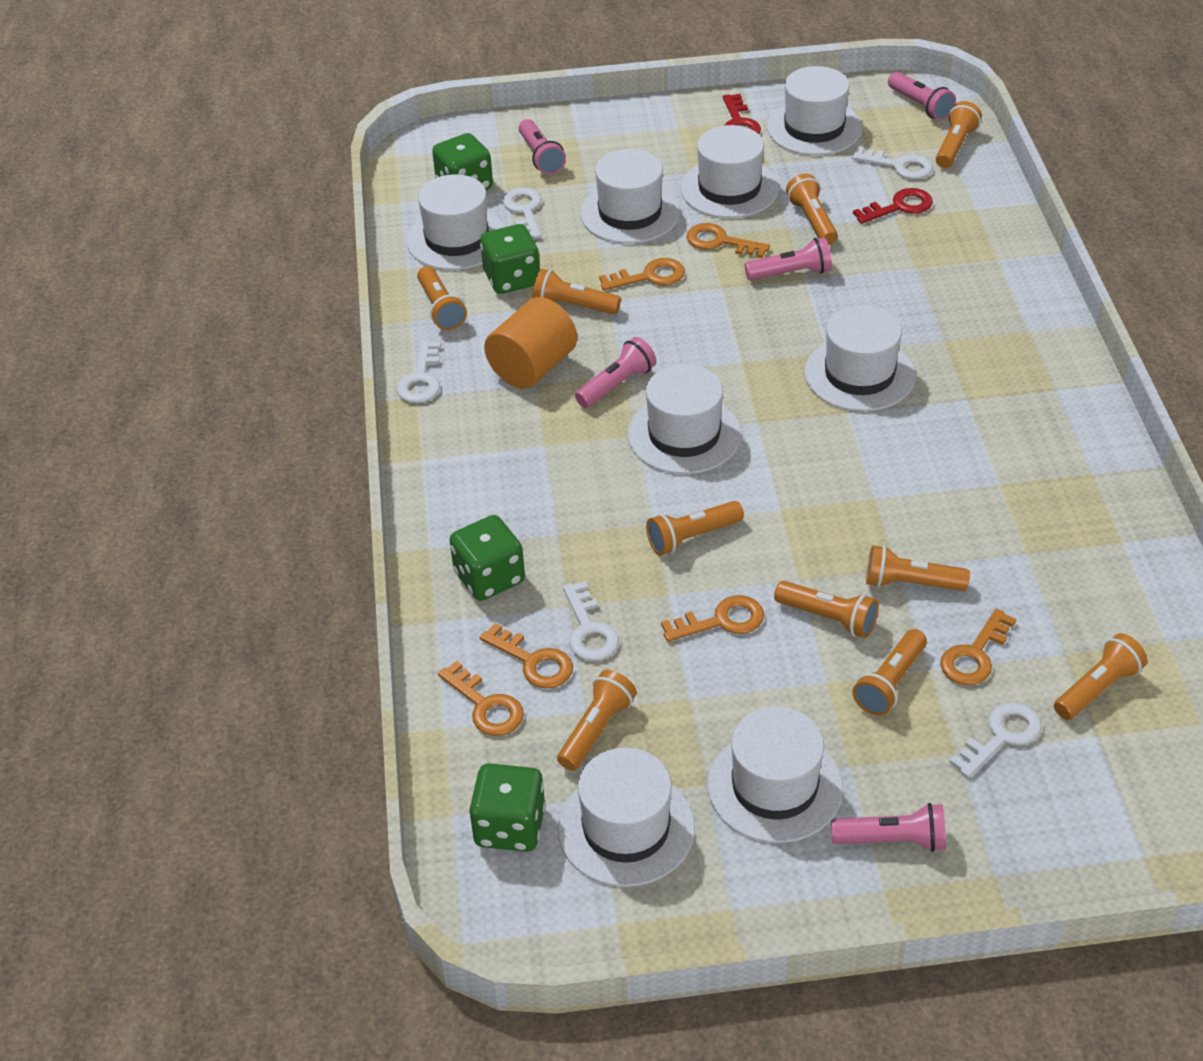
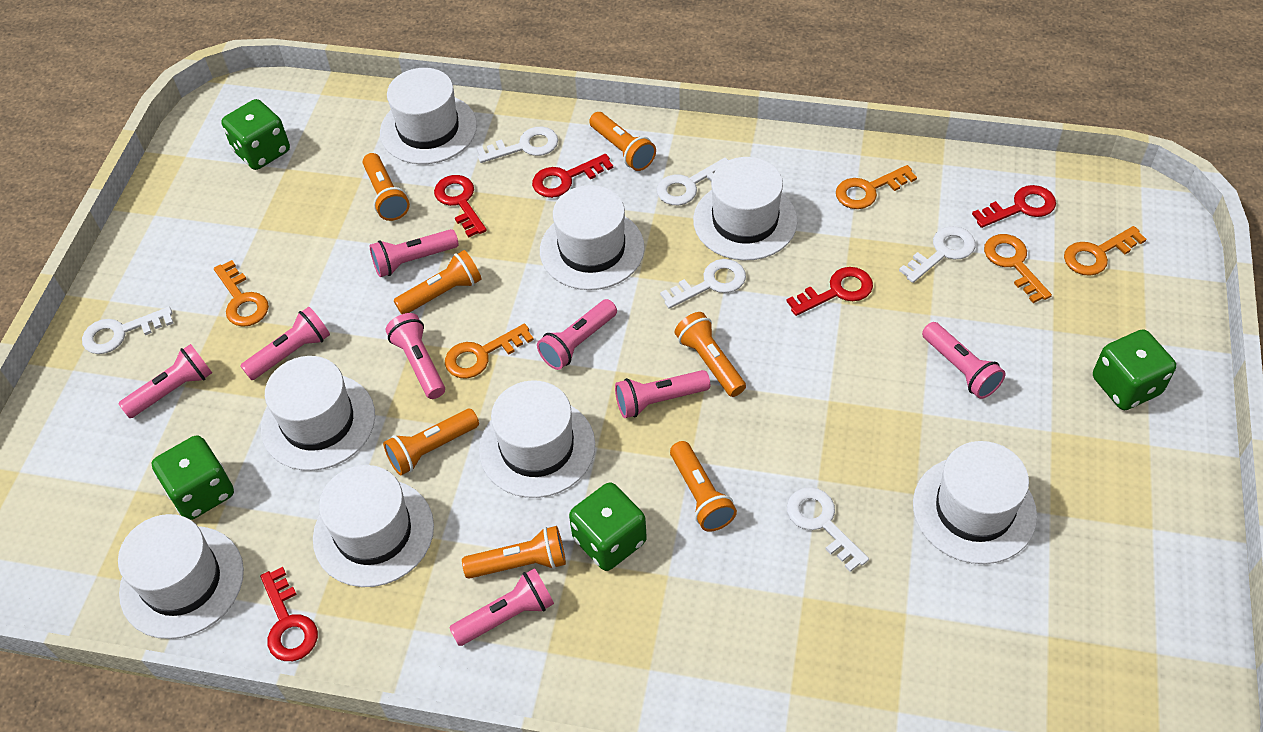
orange cylinder: 1 -> 0
orange flashlight: 10 -> 7
orange key: 6 -> 5
pink flashlight: 5 -> 8
red key: 2 -> 5
white key: 5 -> 6

